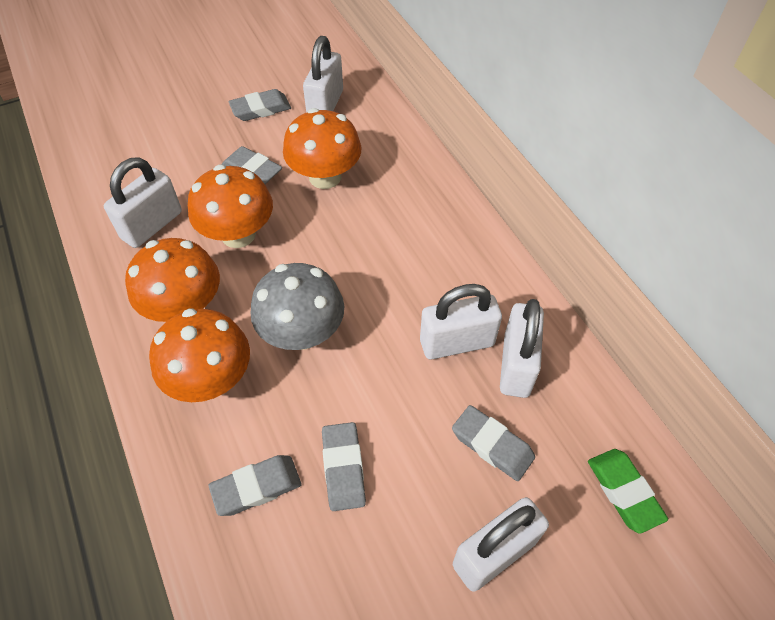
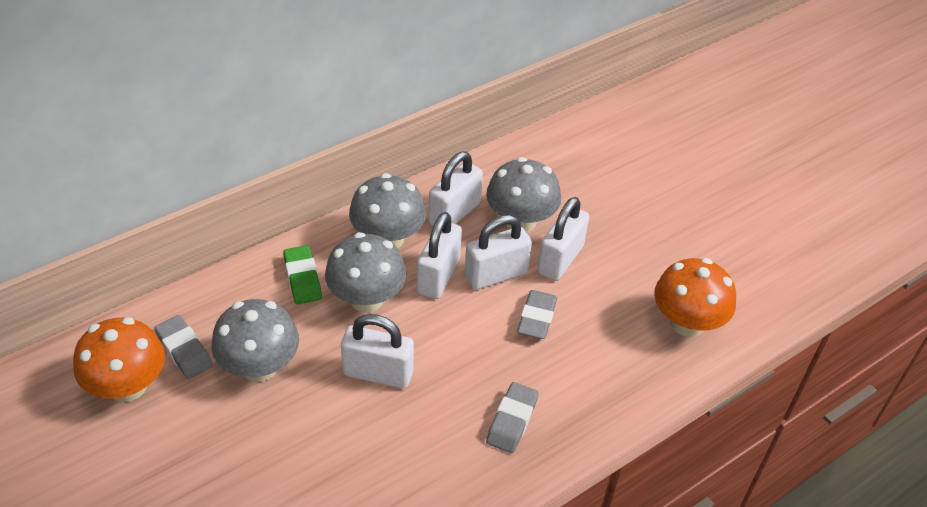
grey eraser: 5 -> 3
grey mushroom: 1 -> 4
orange mushroom: 4 -> 2

